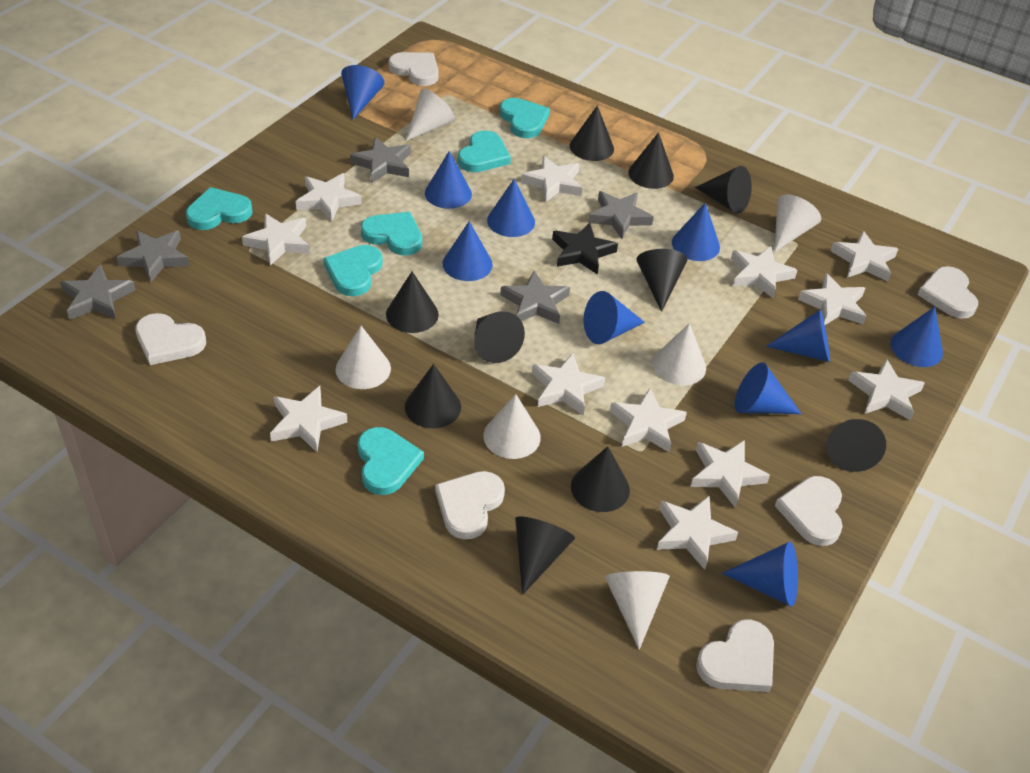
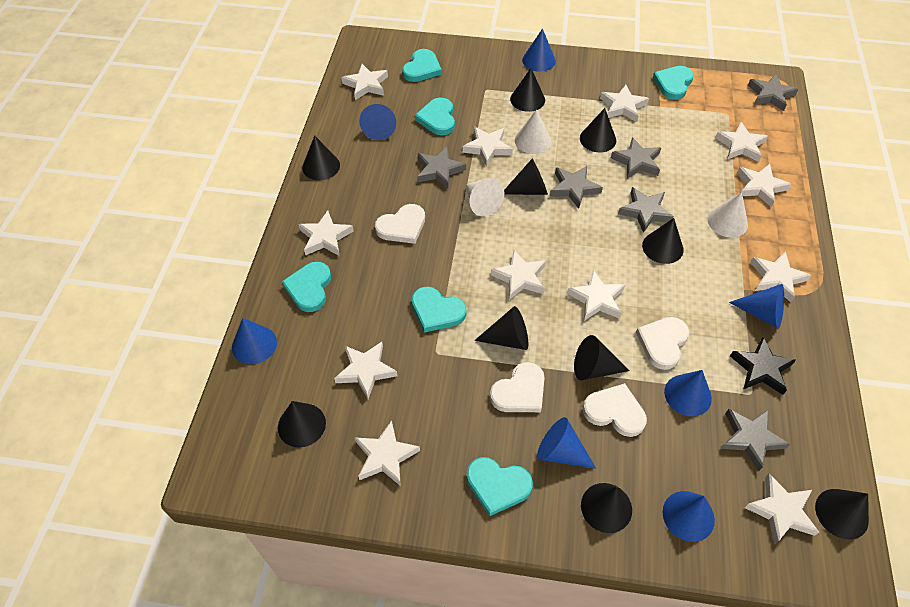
blue cone: 10 -> 7
grey star: 5 -> 6
white cone: 6 -> 3
white heart: 6 -> 4

